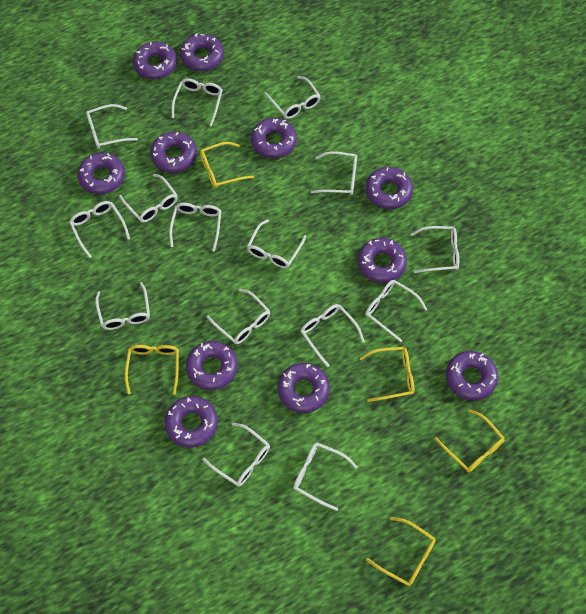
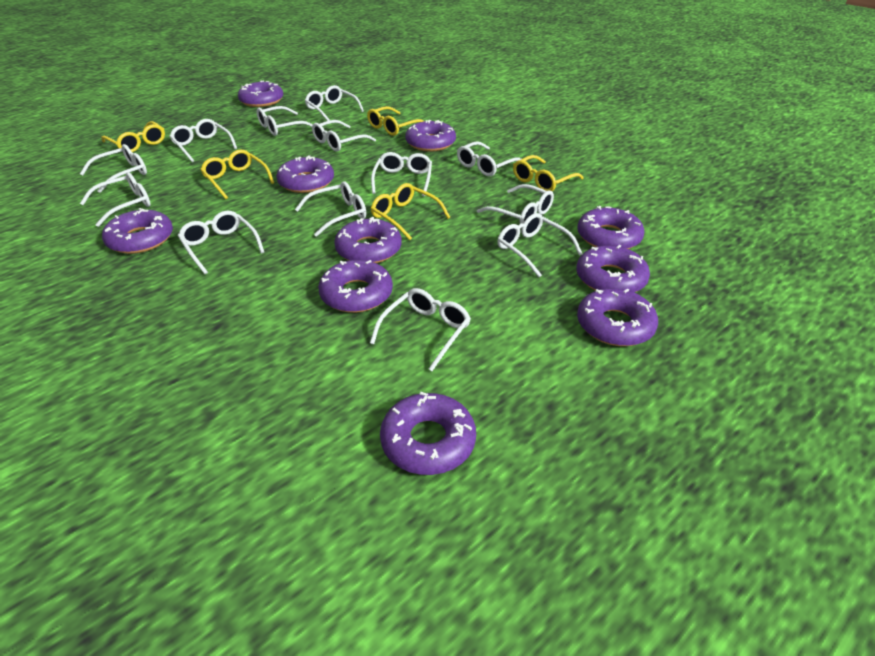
purple donut: 11 -> 10
white glasses: 15 -> 13

